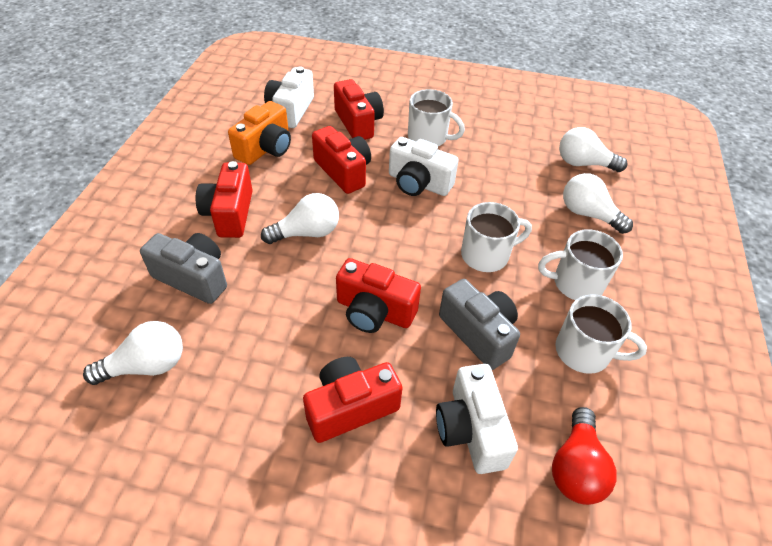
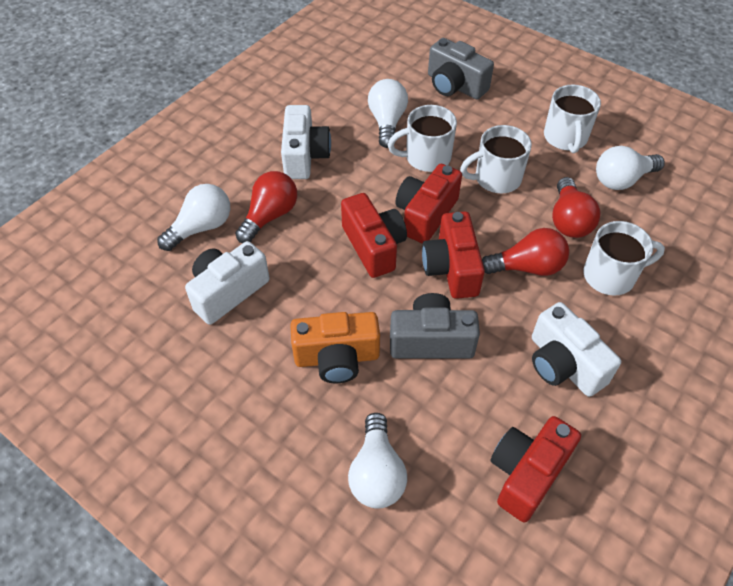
red camera: 5 -> 4
red light bulb: 1 -> 3

